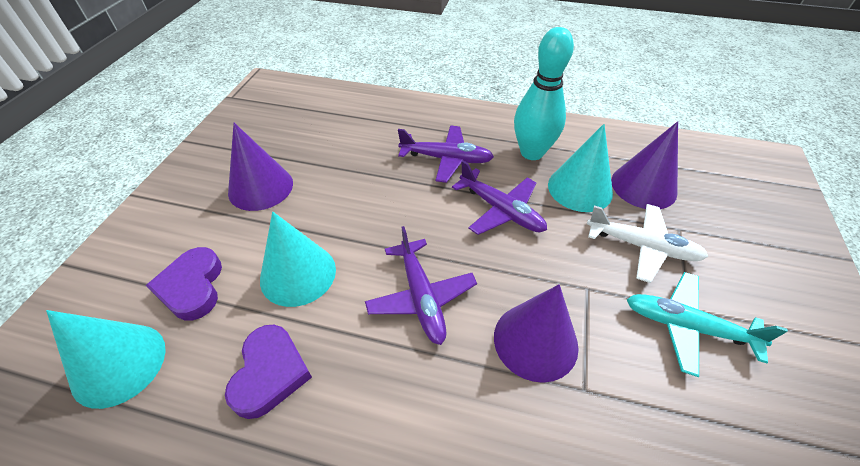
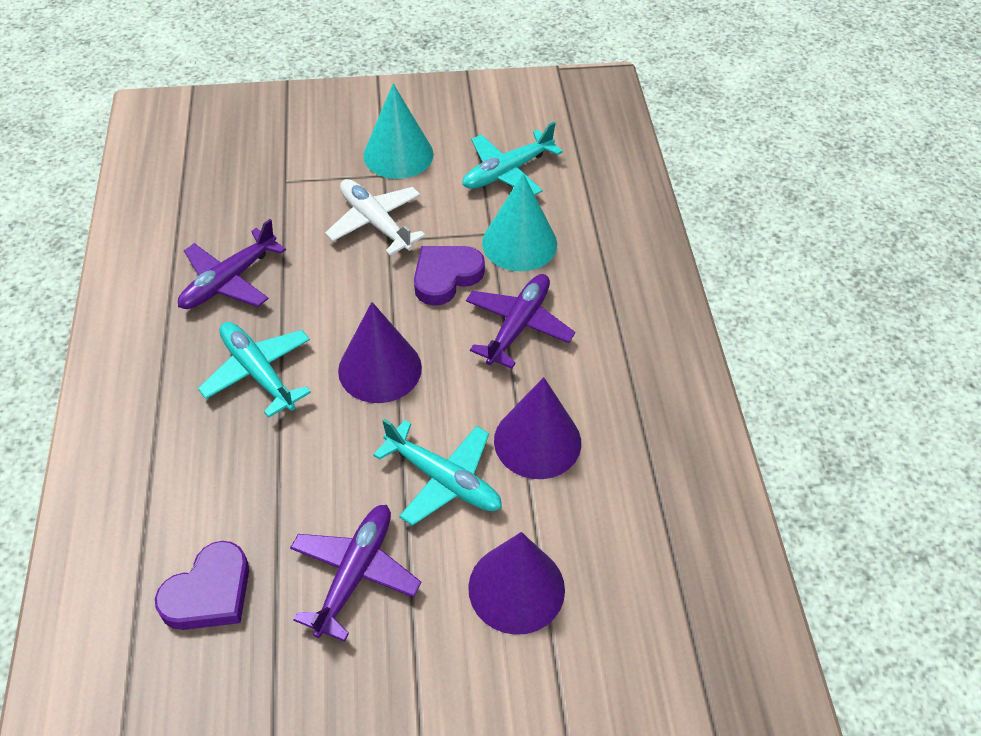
turquoise bowling pin: 1 -> 0
turquoise cone: 3 -> 2
turquoise plane: 1 -> 3

